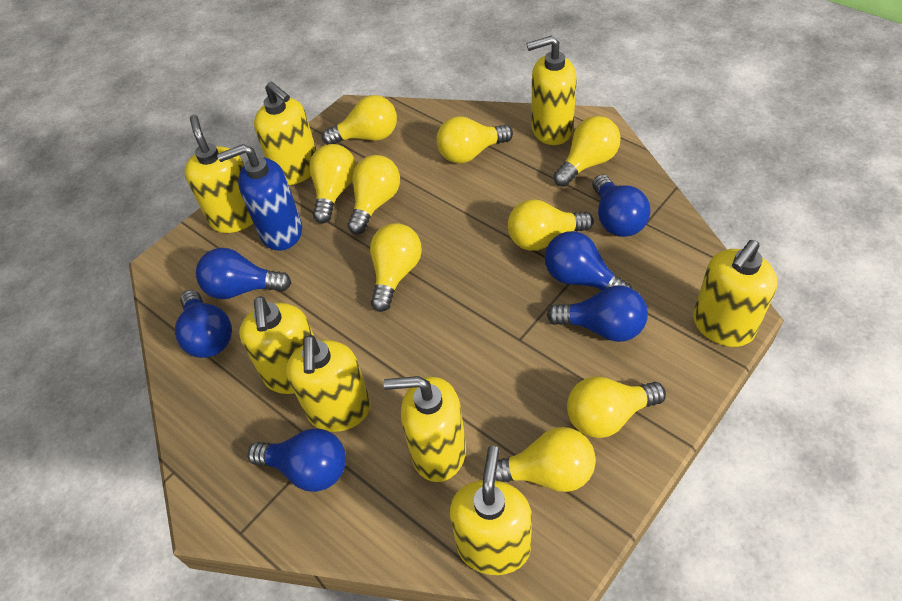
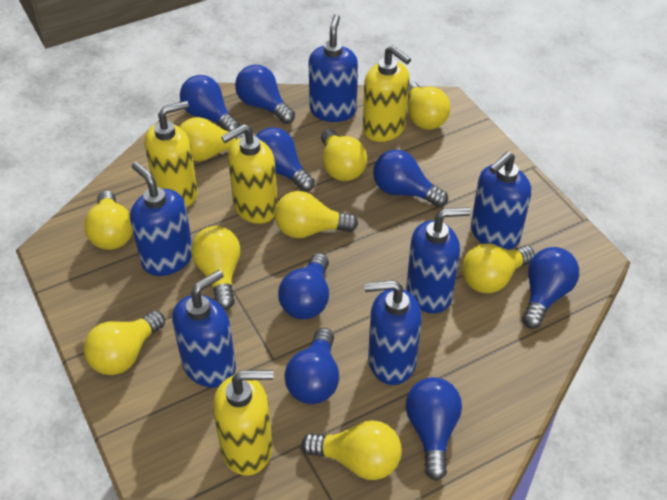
blue light bulb: 6 -> 8
blue soap dispenser: 1 -> 6
yellow soap dispenser: 8 -> 4

